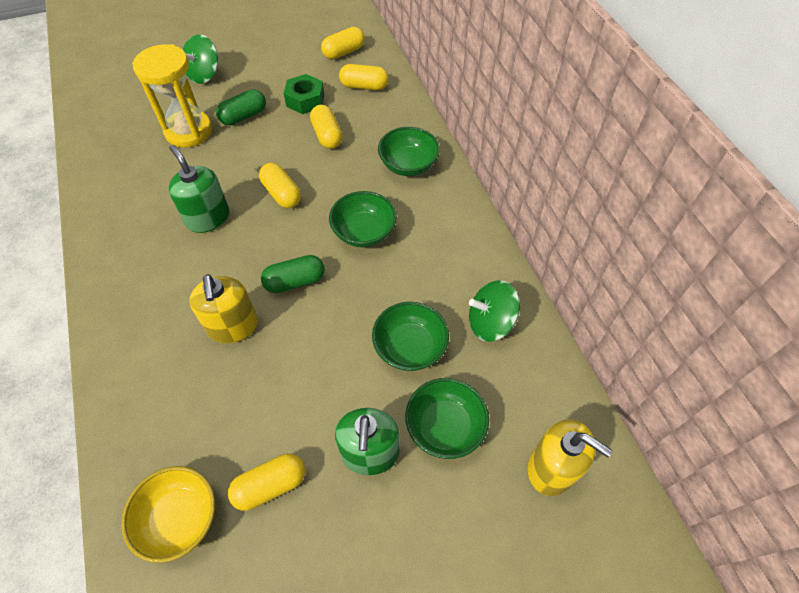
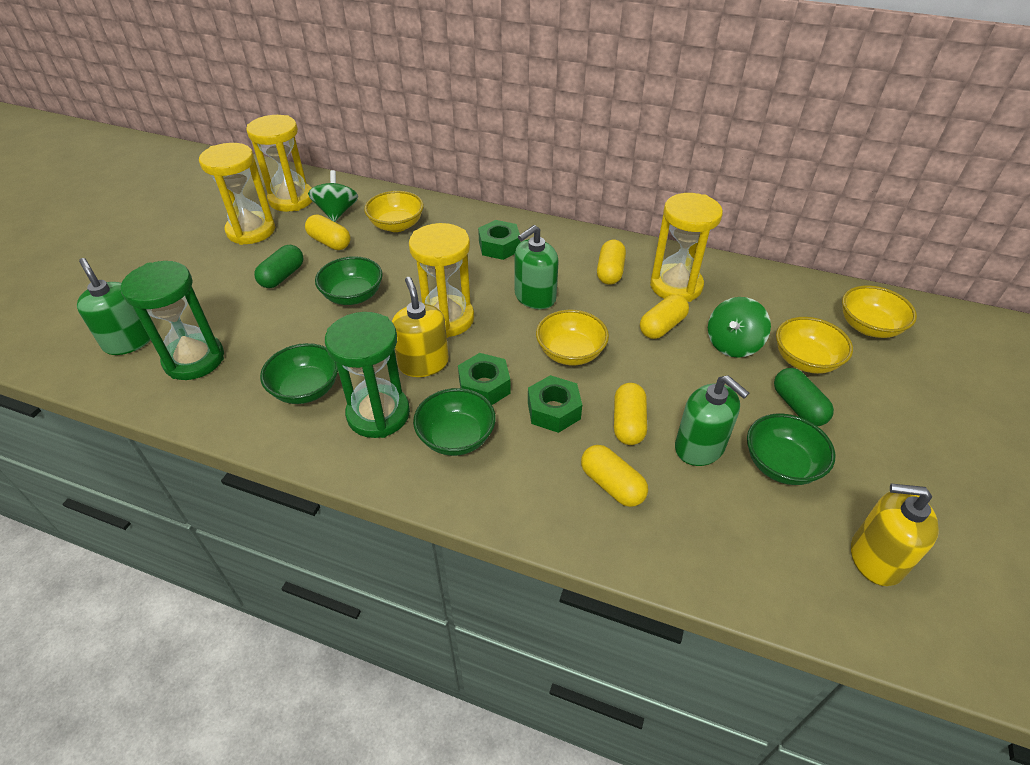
green hourglass: 0 -> 2
green nut: 1 -> 3
green soap dispenser: 2 -> 3
yellow bowl: 1 -> 4
yellow hourglass: 1 -> 4

